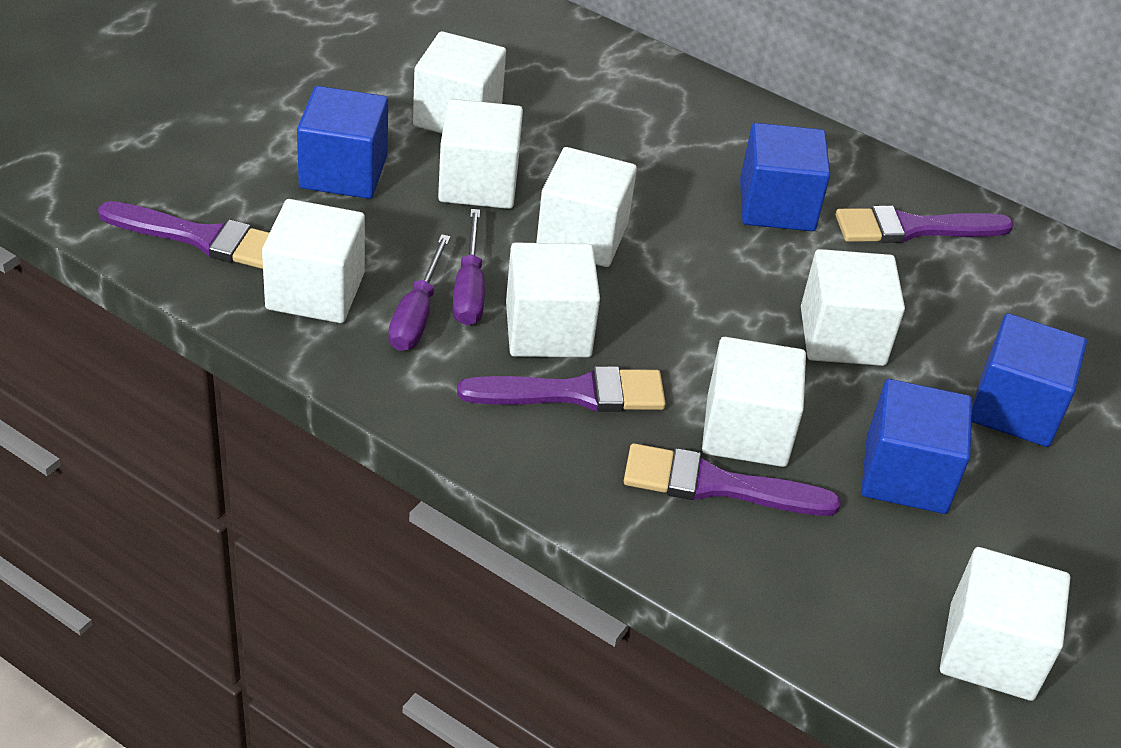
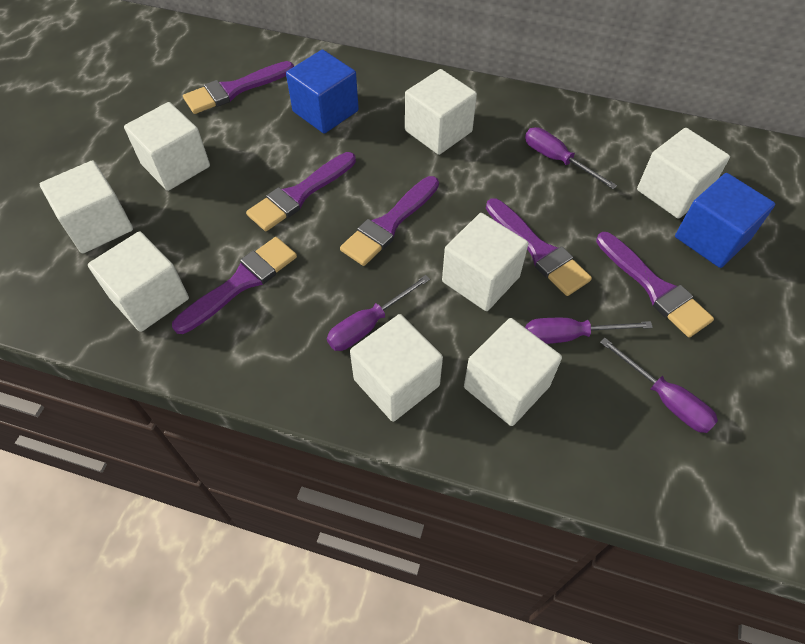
blue cube: 4 -> 2
purple brush: 4 -> 6
purple screwdriver: 2 -> 4

